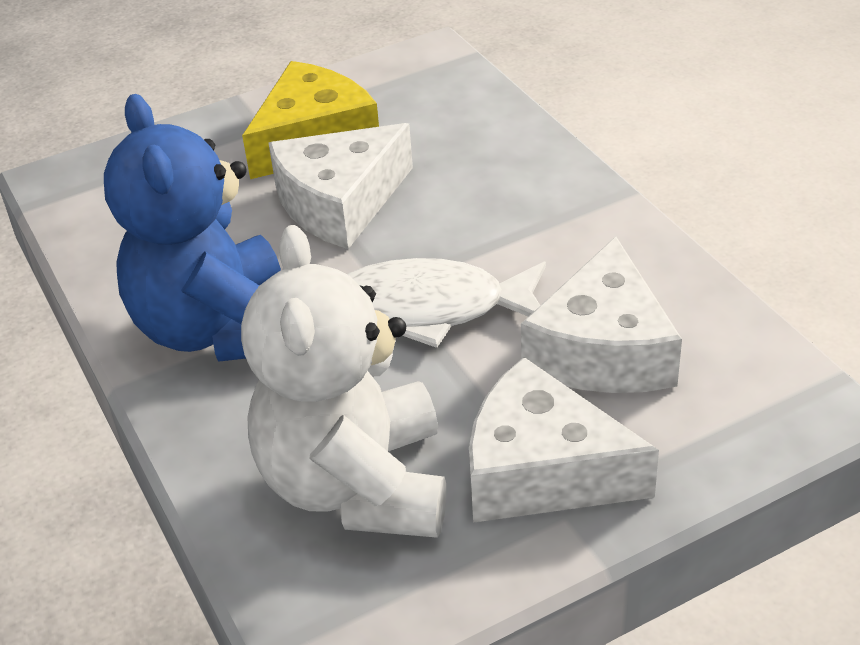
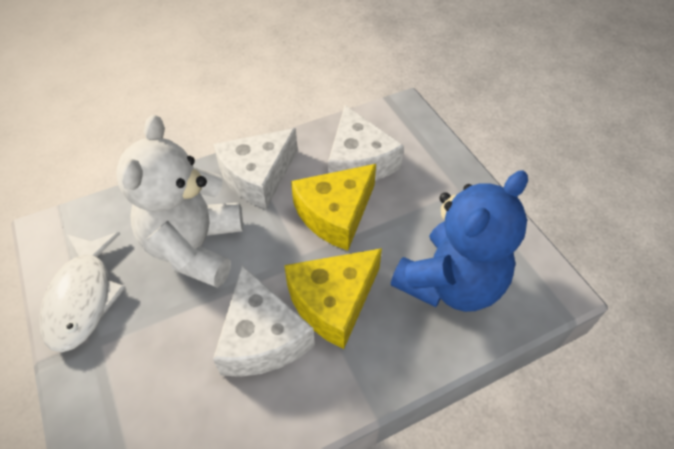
yellow cheese: 1 -> 2

